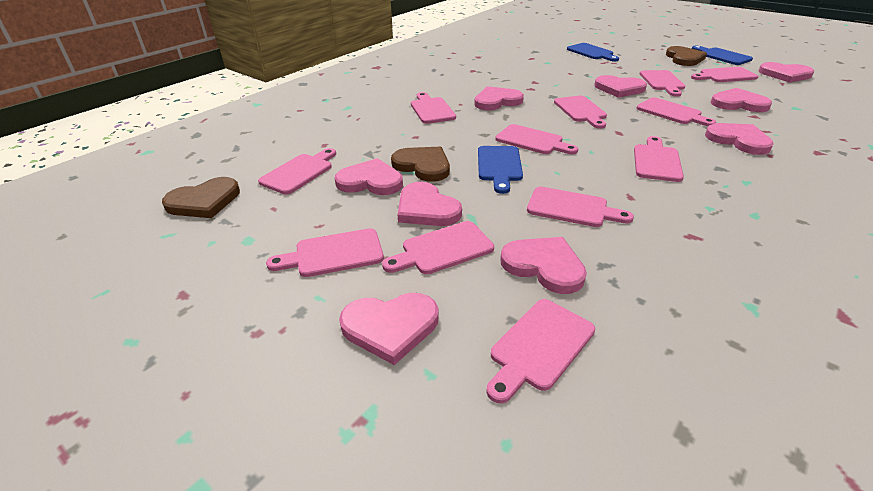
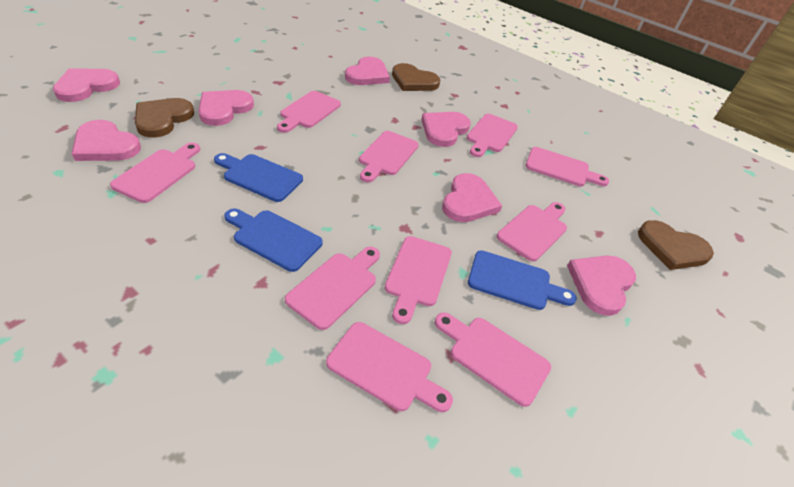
pink cutting board: 12 -> 10
pink heart: 9 -> 7

